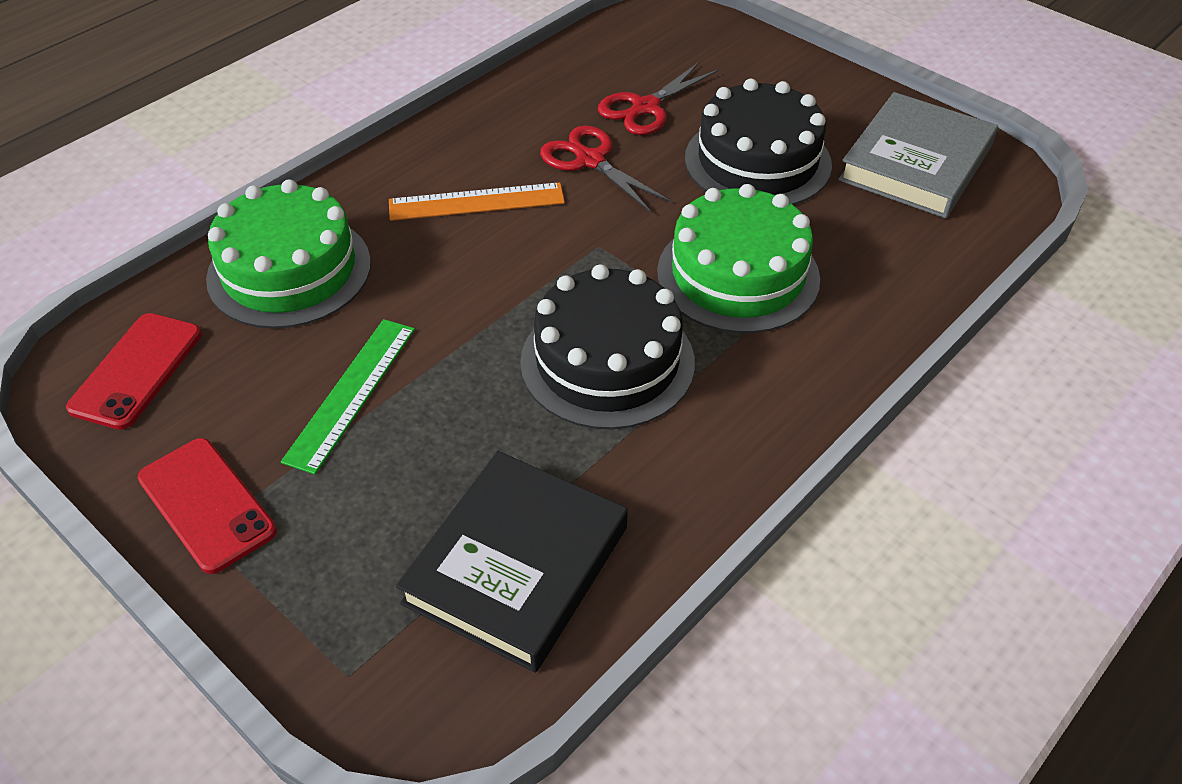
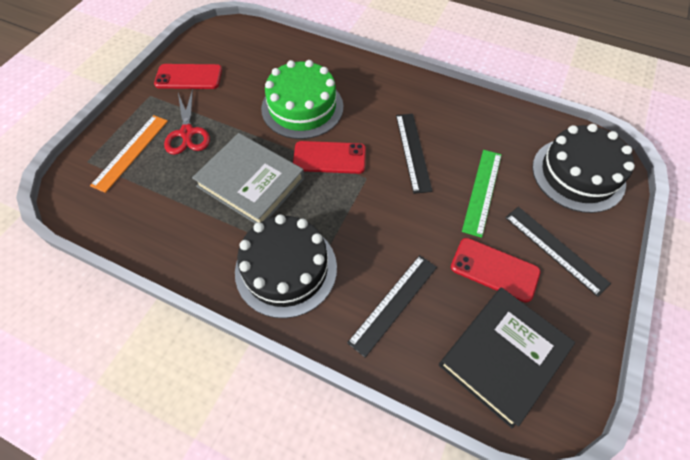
black ruler: 0 -> 3
green cake: 2 -> 1
red phone: 2 -> 3
red scissors: 2 -> 1

